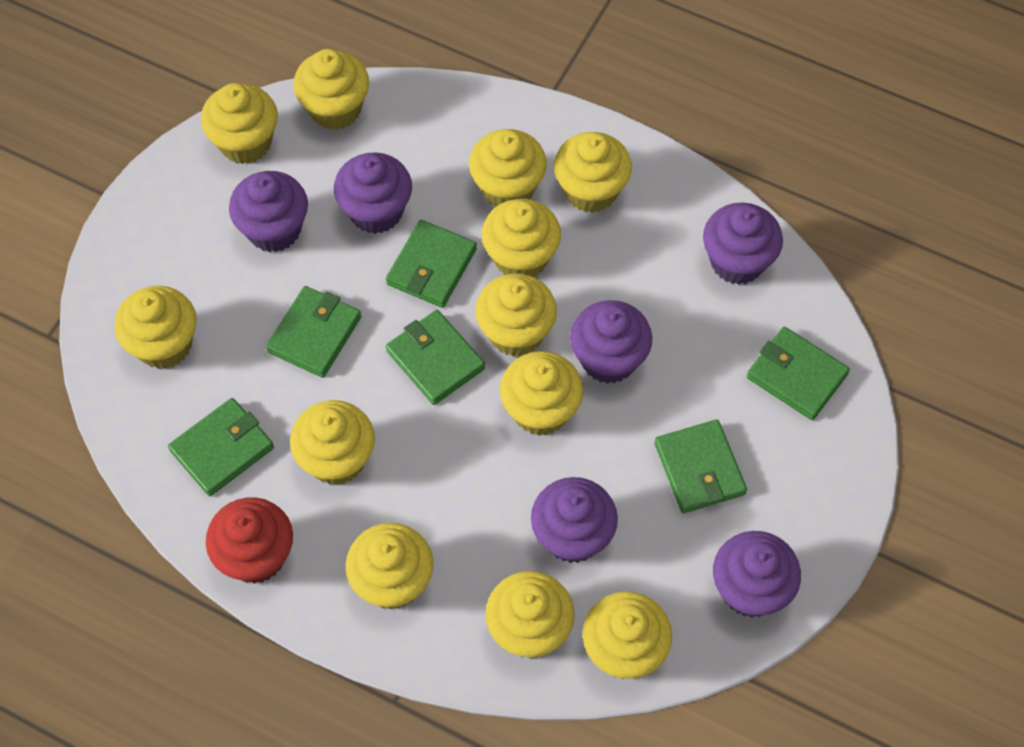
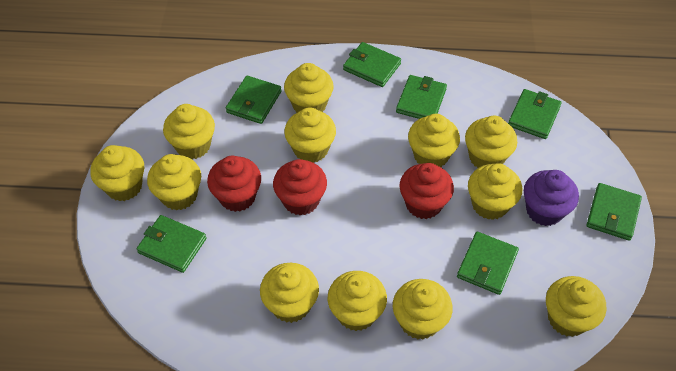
green wallet: 6 -> 7
purple cupcake: 6 -> 1
red cupcake: 1 -> 3

